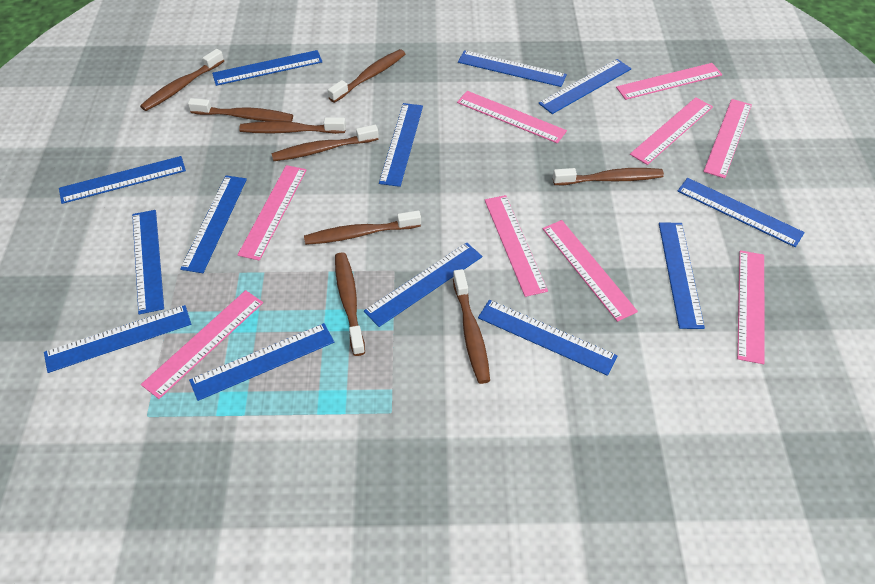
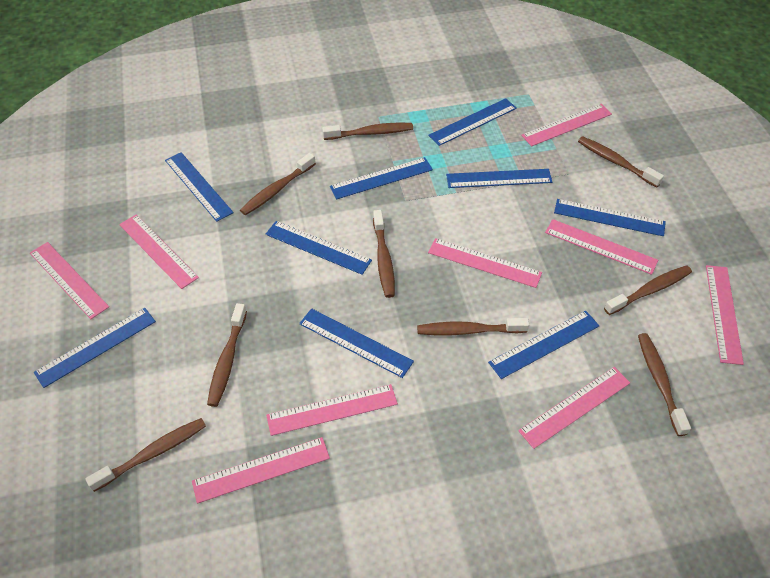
blue ruler: 13 -> 9

